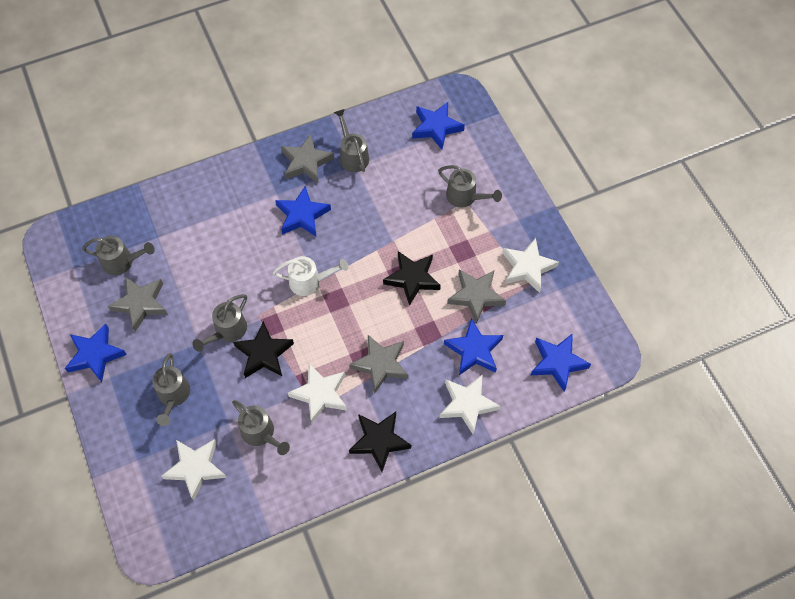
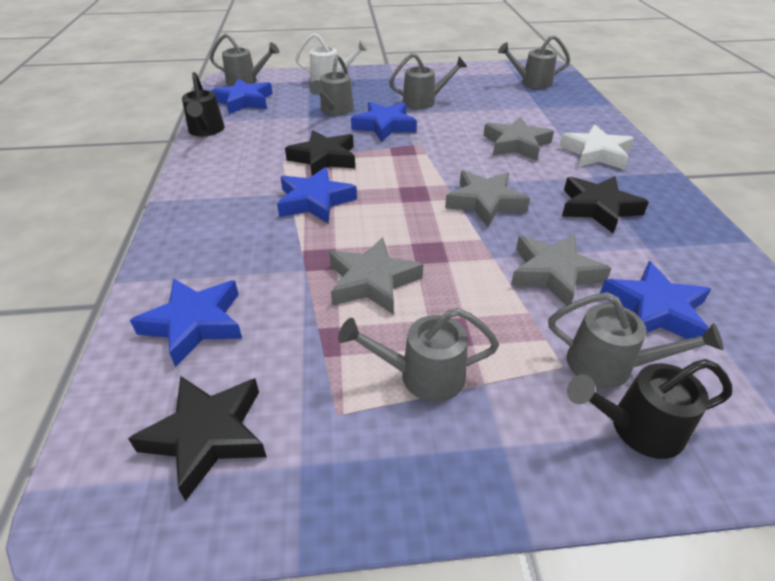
black watering can: 0 -> 2
white star: 4 -> 1

